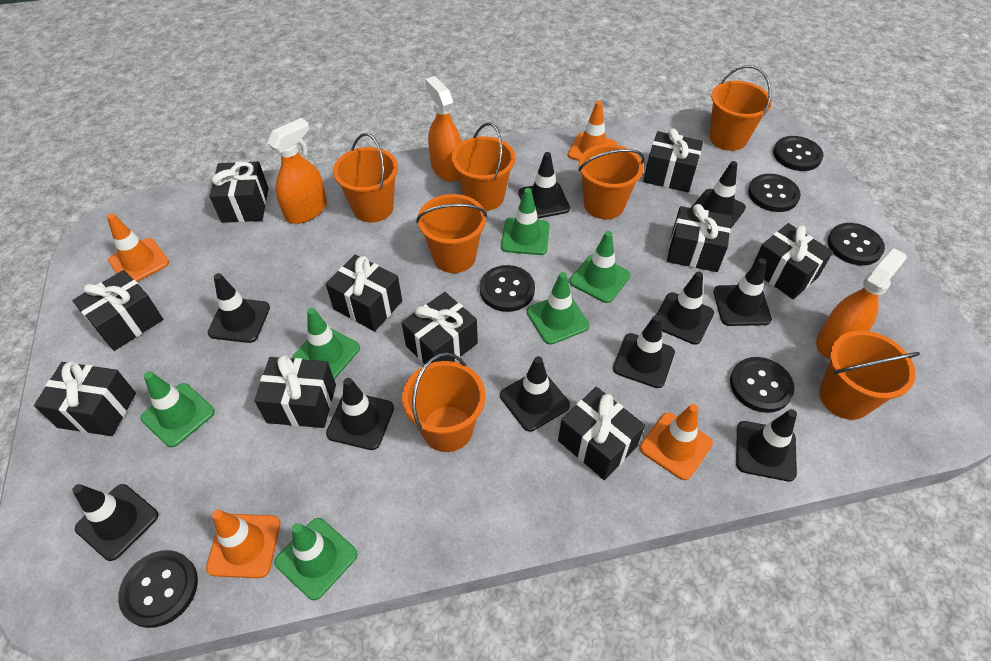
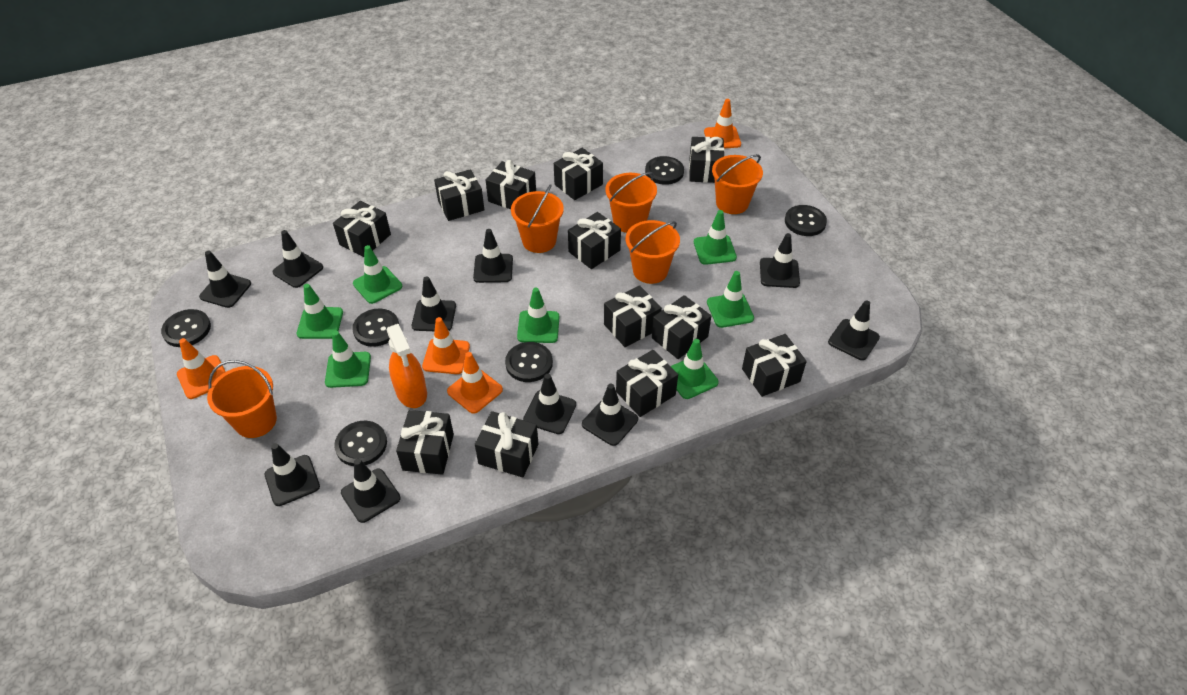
black gift: 10 -> 12
green traffic cone: 6 -> 7
orange bucket: 7 -> 5
orange spray bottle: 3 -> 1

